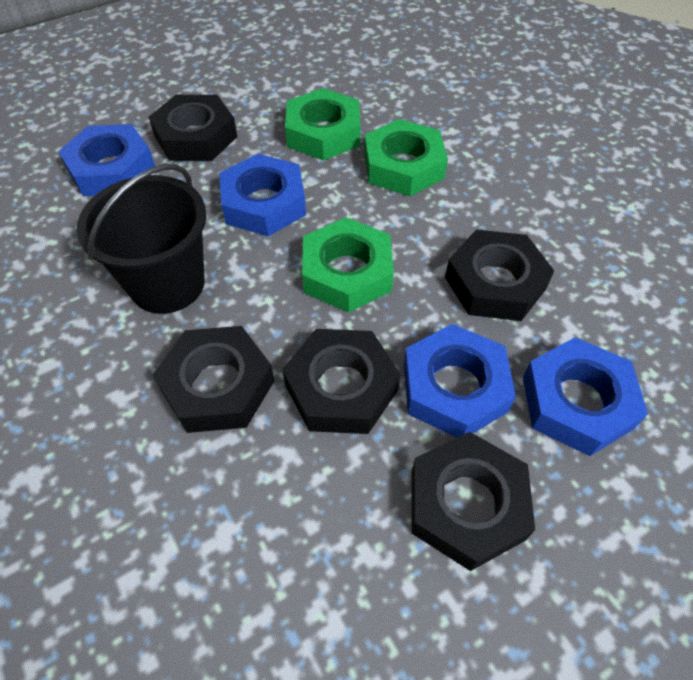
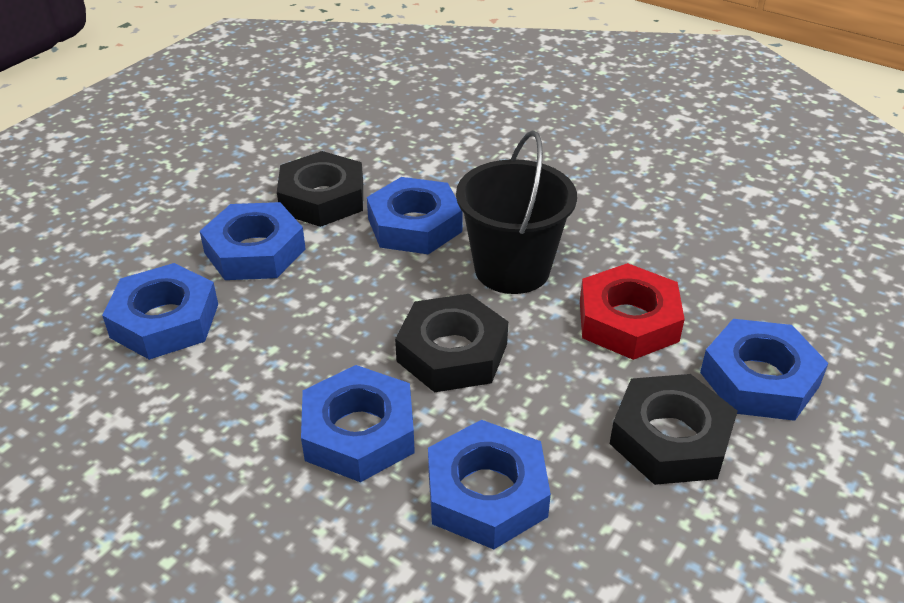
black nut: 5 -> 3
blue nut: 4 -> 6
green nut: 3 -> 0
red nut: 0 -> 1

